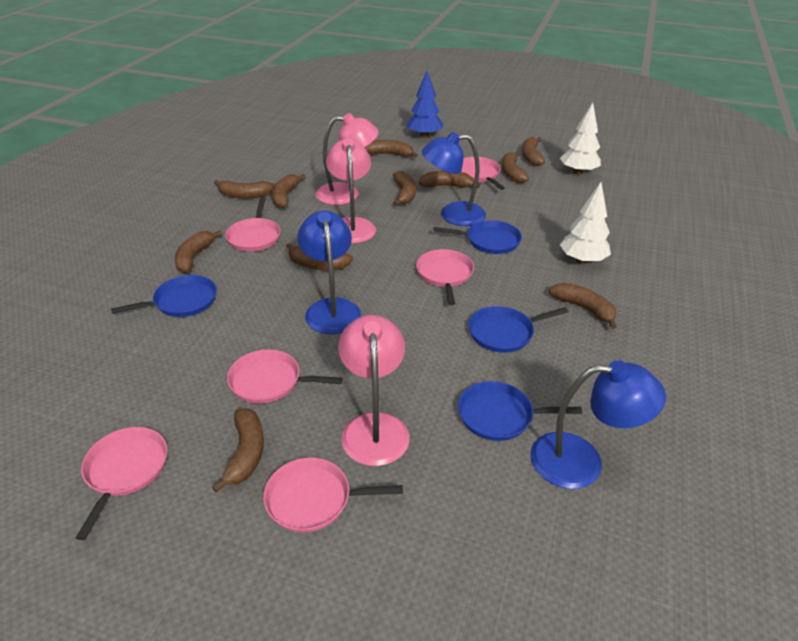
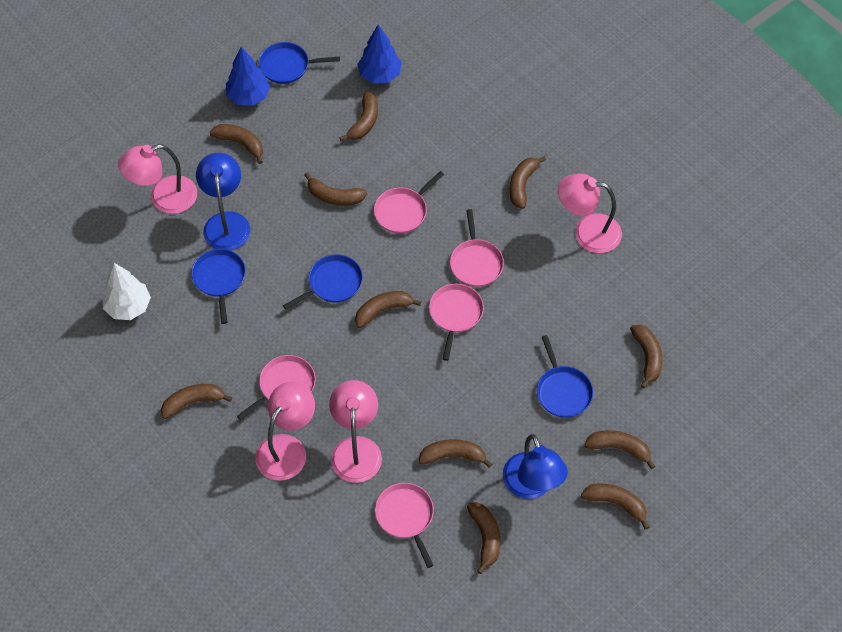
blue lamp: 3 -> 2
blue tree: 1 -> 2
pink lamp: 3 -> 4
pink pan: 6 -> 5
white tree: 2 -> 1

